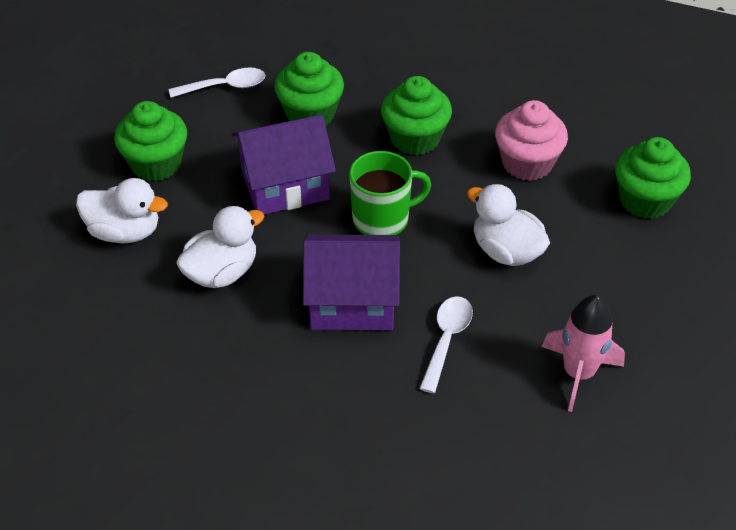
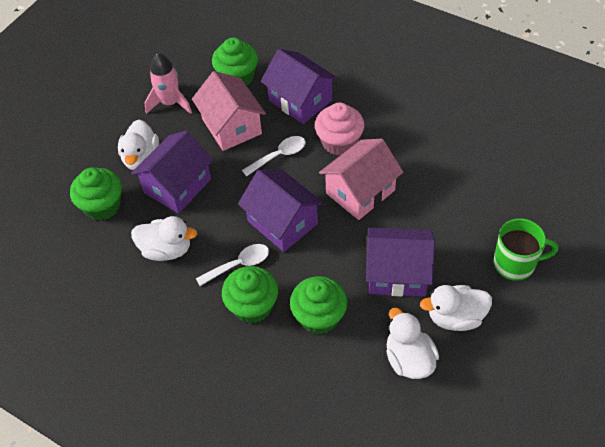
pink house: 0 -> 2
purple house: 2 -> 4
white duck: 3 -> 4

